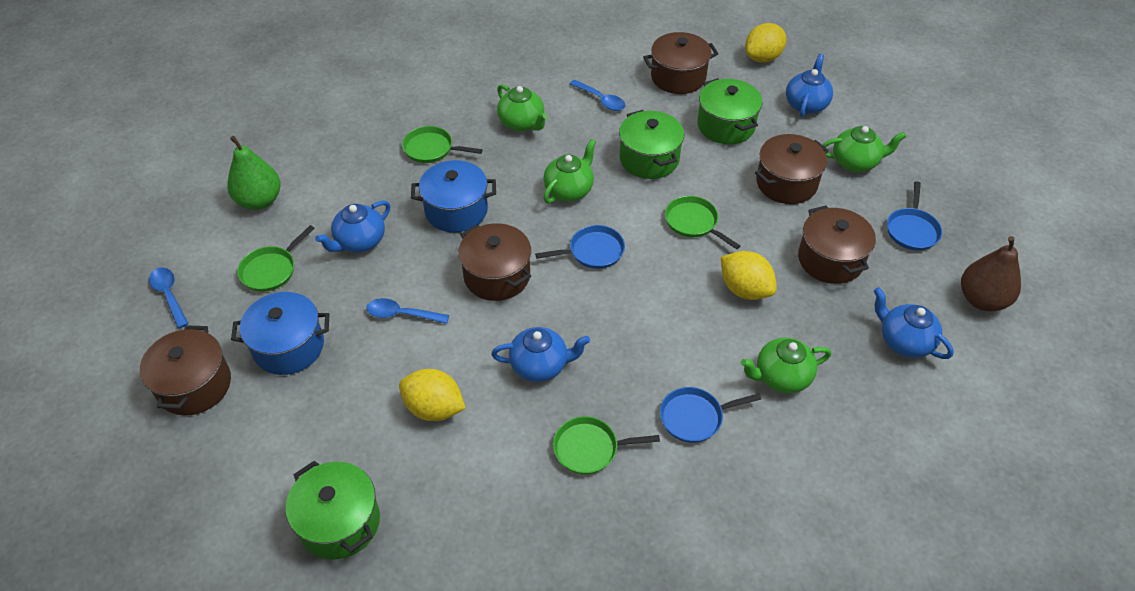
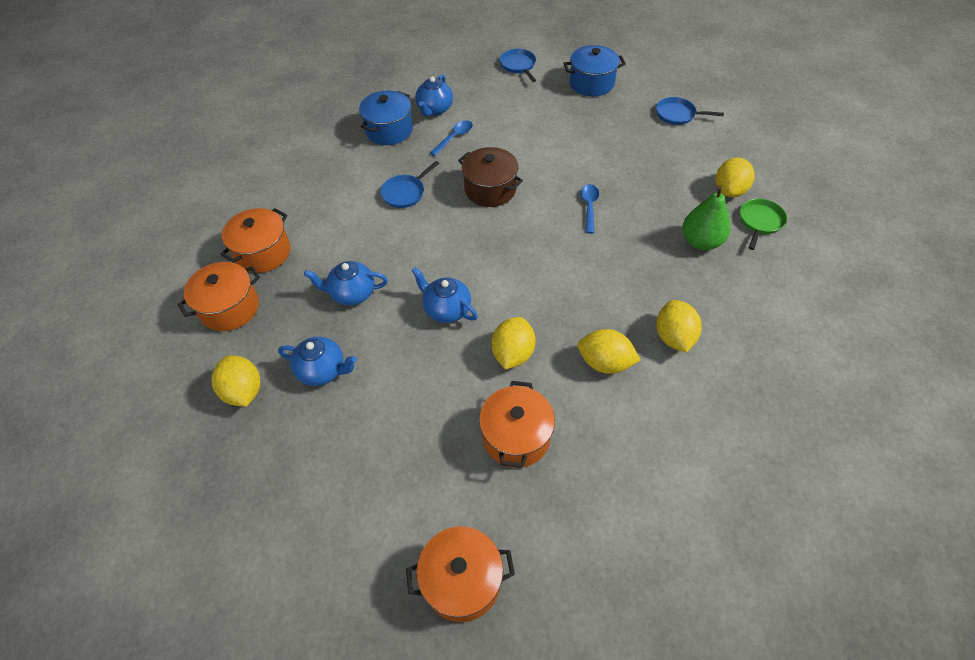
blue spoon: 3 -> 2
brown pear: 1 -> 0
brown pot: 5 -> 1
green pan: 4 -> 1
green pot: 3 -> 0
green teapot: 4 -> 0
orange pot: 0 -> 4
yellow lemon: 3 -> 5

